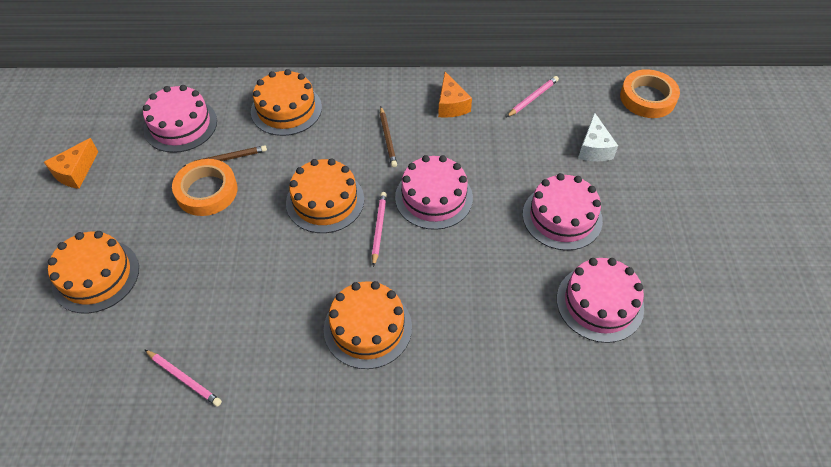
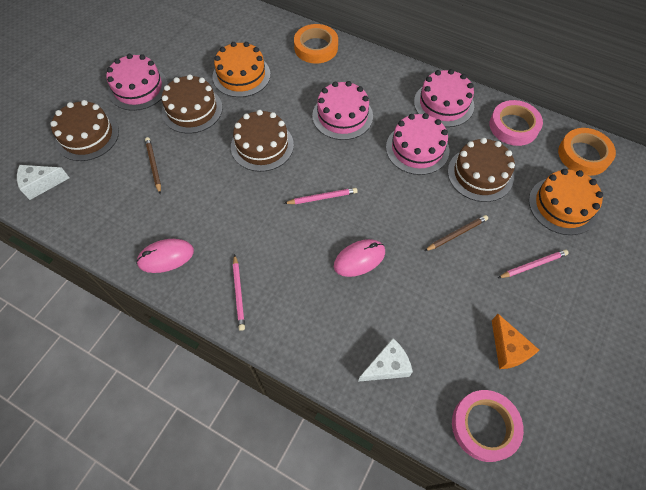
brown cake: 0 -> 4
orange cake: 4 -> 2
orange cheese: 2 -> 1
pink mouse: 0 -> 2
pink tape: 0 -> 2
white cheese: 1 -> 2

